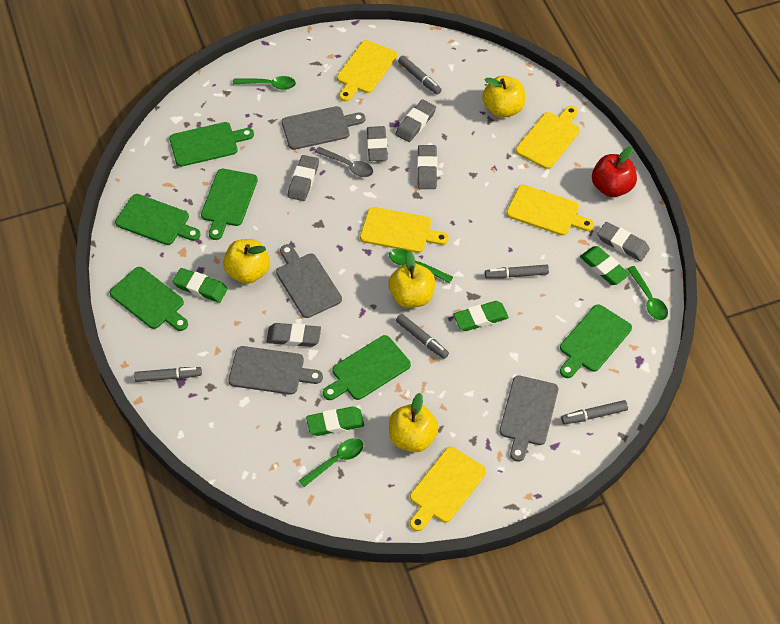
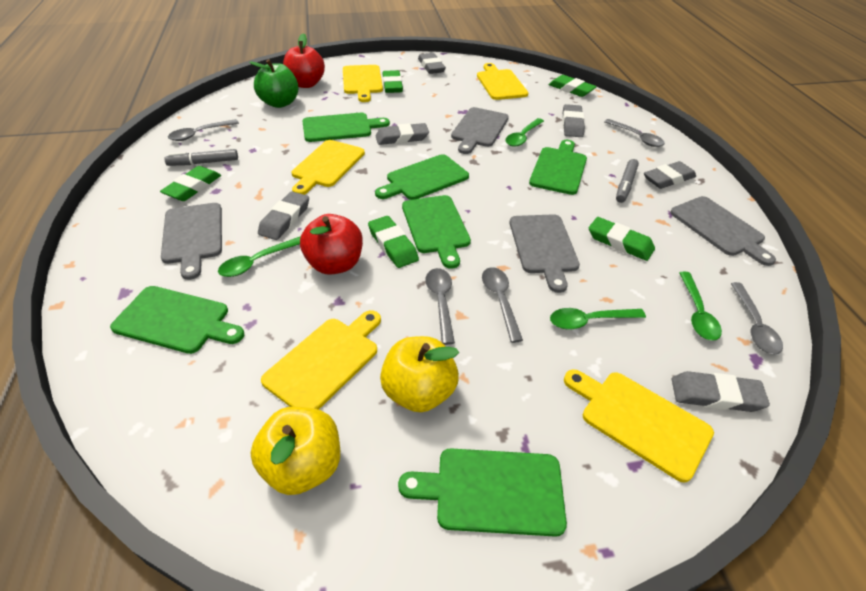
green apple: 0 -> 1
green eraser: 4 -> 5
grey marker: 5 -> 2
grey spoon: 1 -> 5
red apple: 1 -> 2
yellow apple: 4 -> 2

